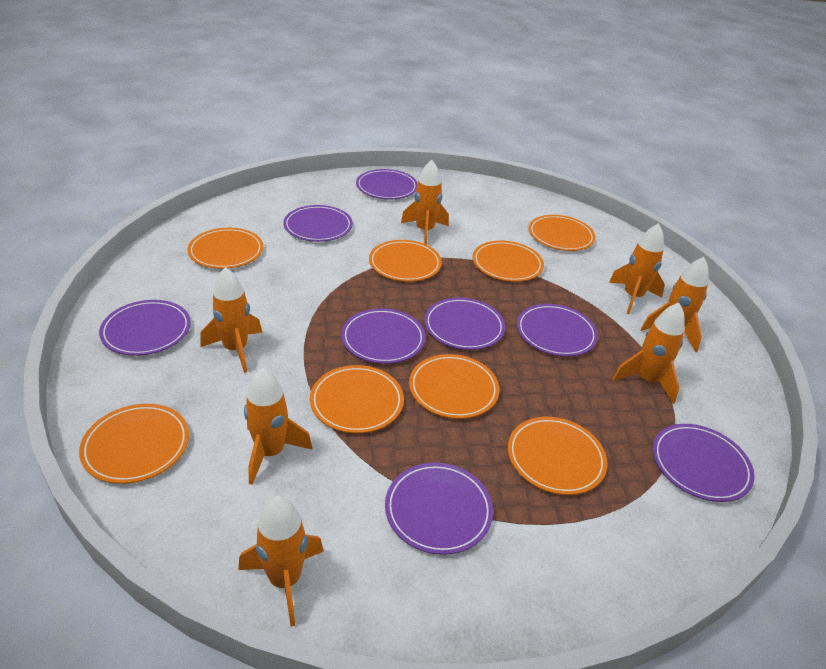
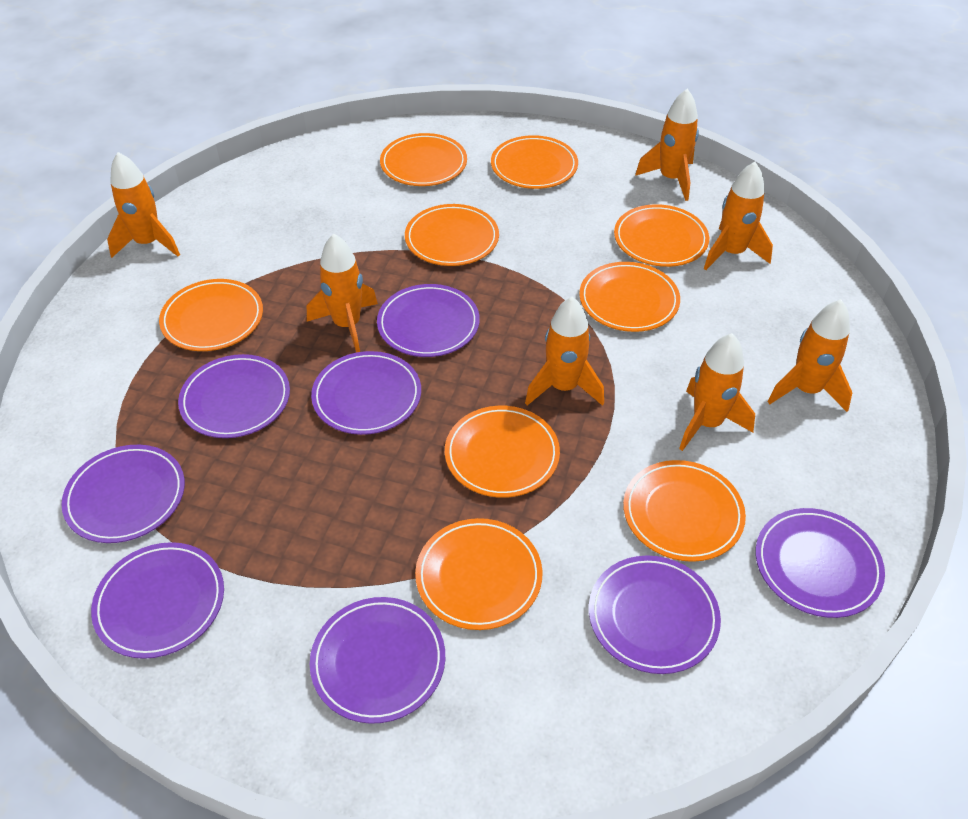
orange plate: 8 -> 9

